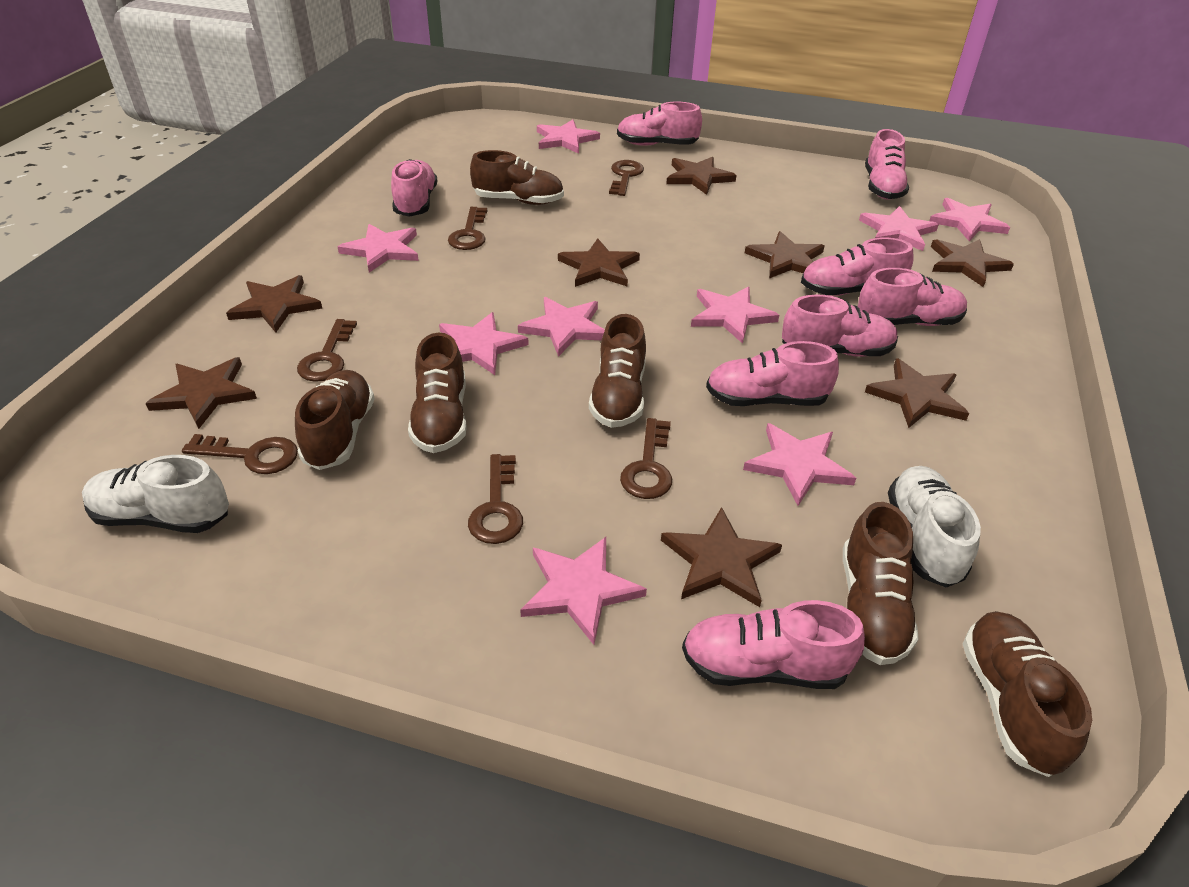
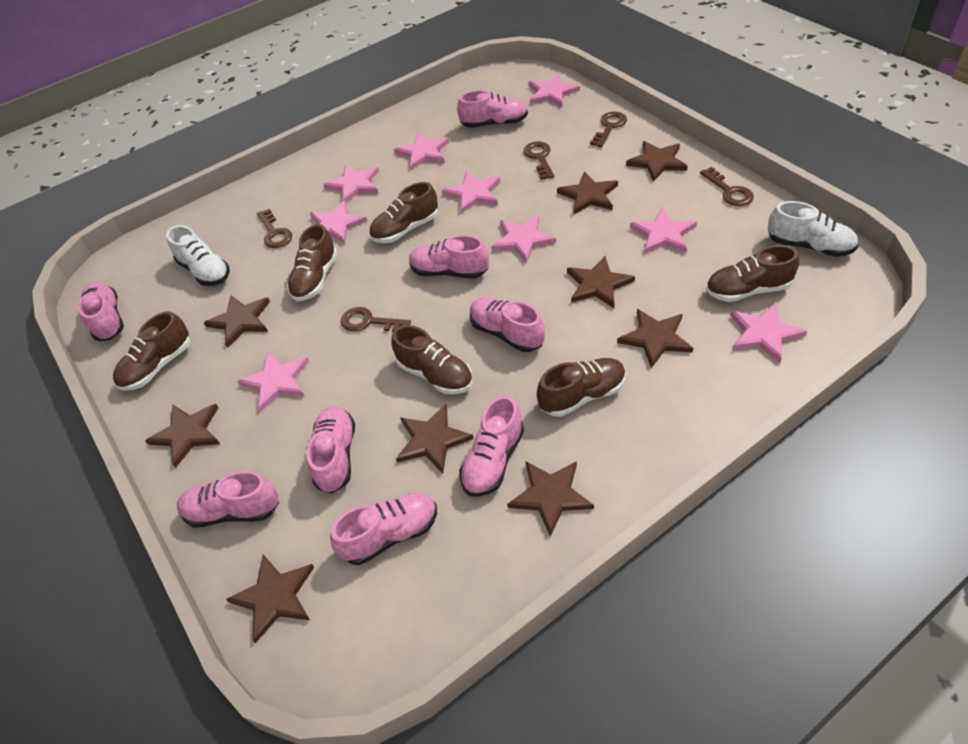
brown key: 6 -> 5
brown star: 8 -> 9

